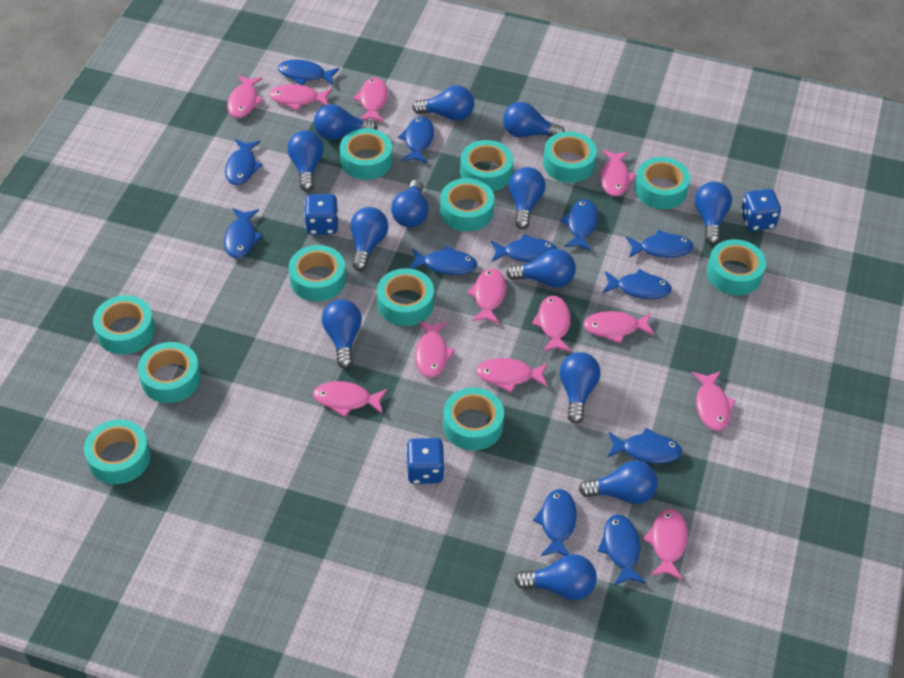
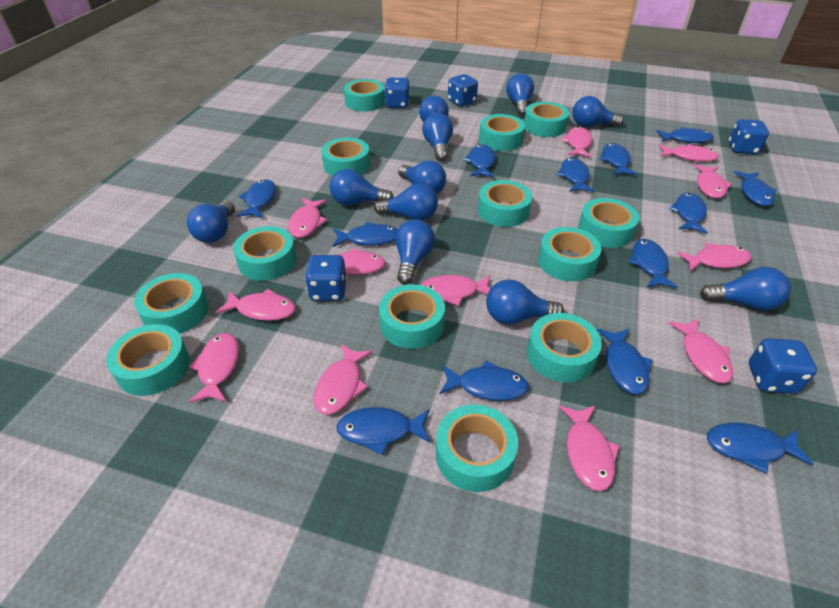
blue dice: 3 -> 5
blue fish: 12 -> 13
blue light bulb: 13 -> 11
turquoise tape: 12 -> 13

